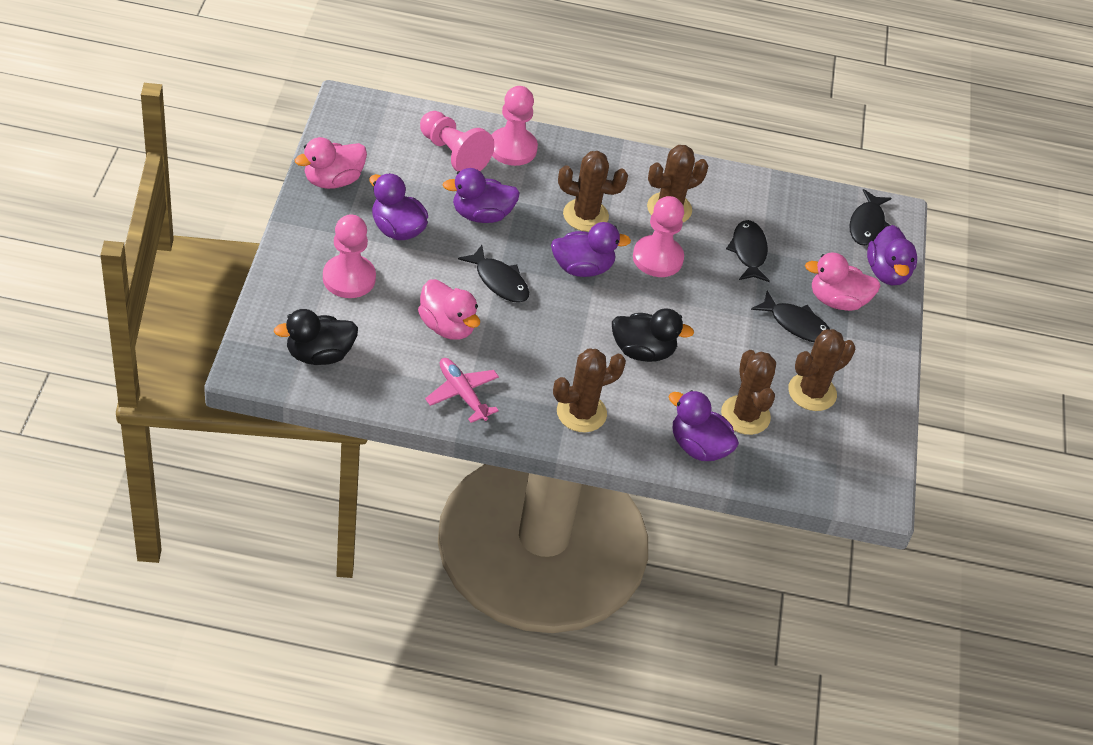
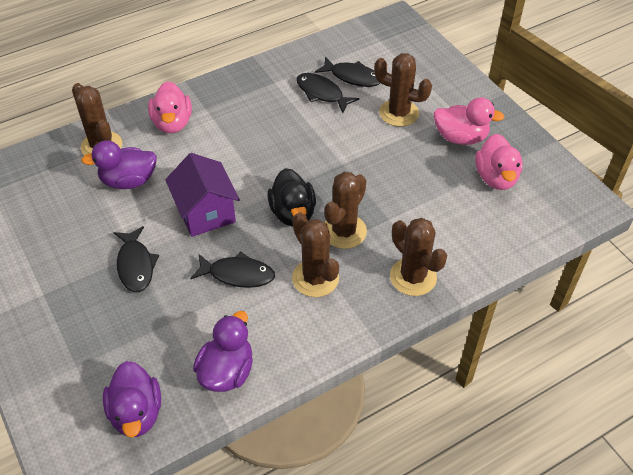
black duck: 2 -> 1
pink pawn: 4 -> 0
pink plane: 1 -> 0
purple duck: 5 -> 3
purple house: 0 -> 1

